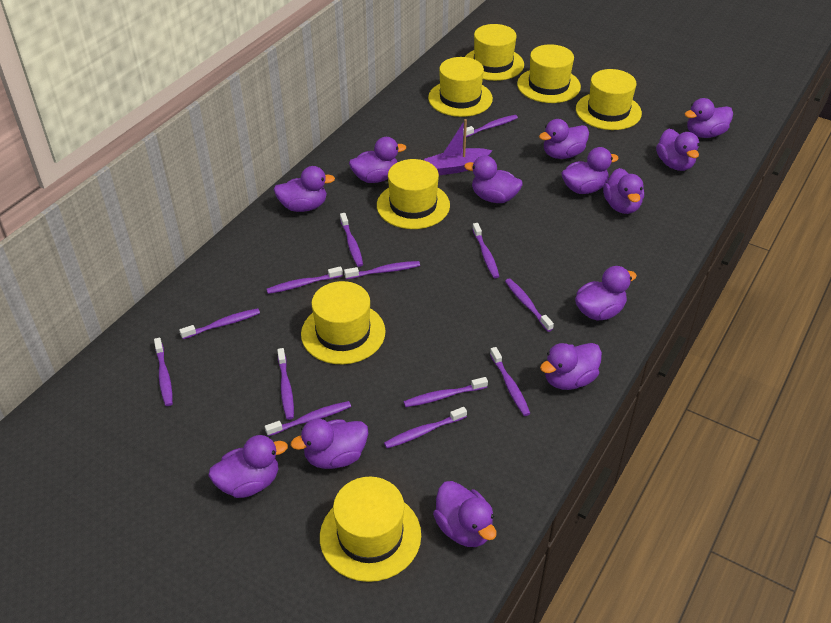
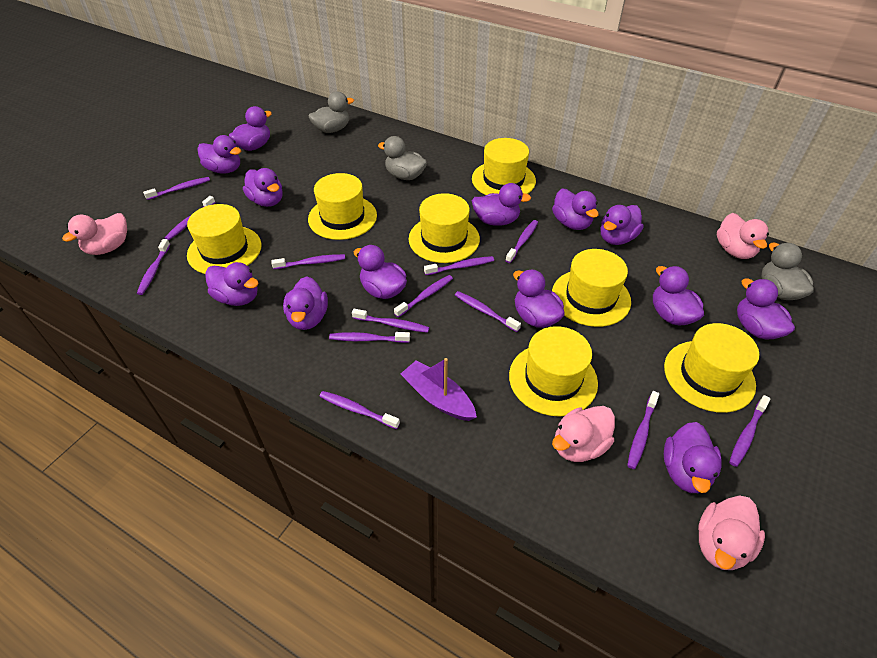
grey duck: 0 -> 3
pink duck: 0 -> 4

